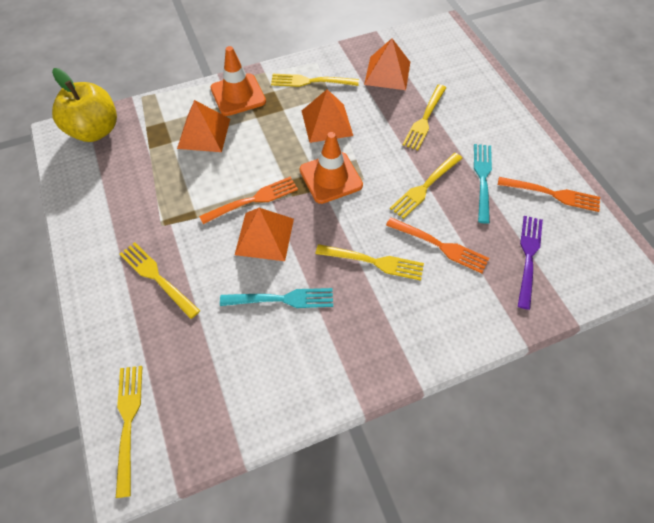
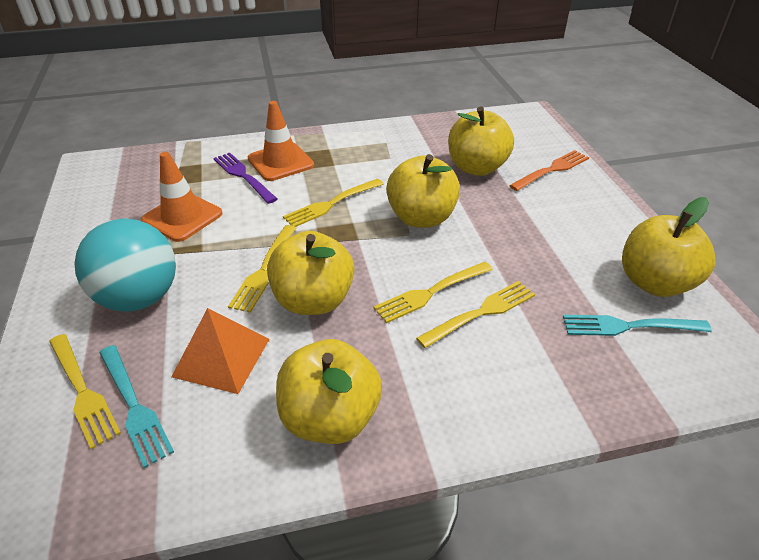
orange fork: 3 -> 1
orange pyramid: 4 -> 1
turquoise ball: 0 -> 1
yellow apple: 1 -> 5
yellow fork: 6 -> 5

